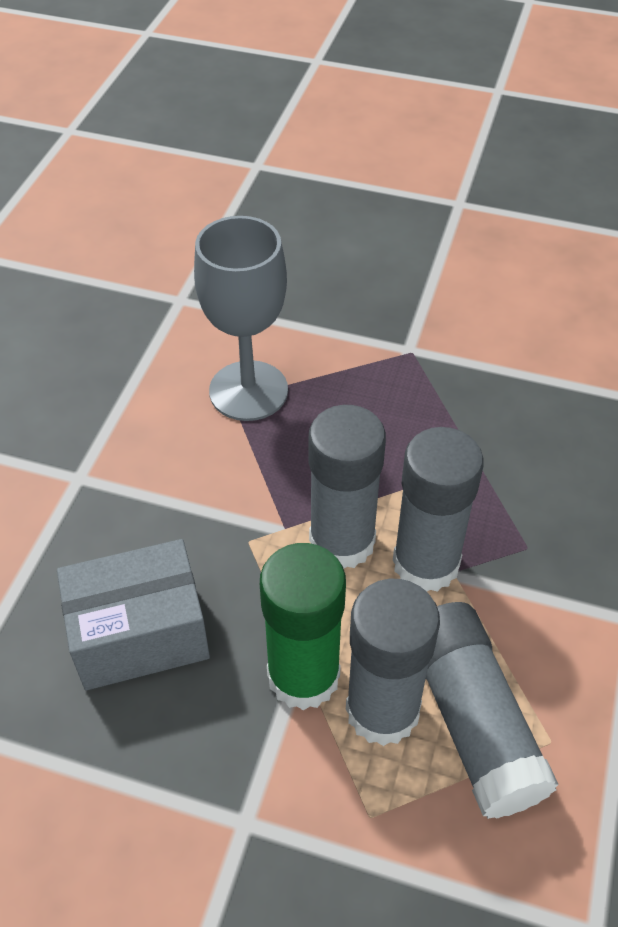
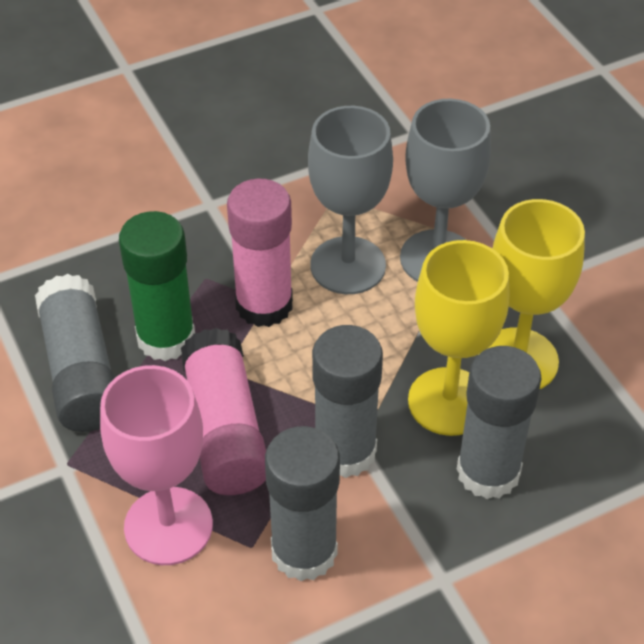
grey box: 1 -> 0
grey goblet: 1 -> 2
pink glue stick: 0 -> 2
pink goblet: 0 -> 1
yellow goblet: 0 -> 2

